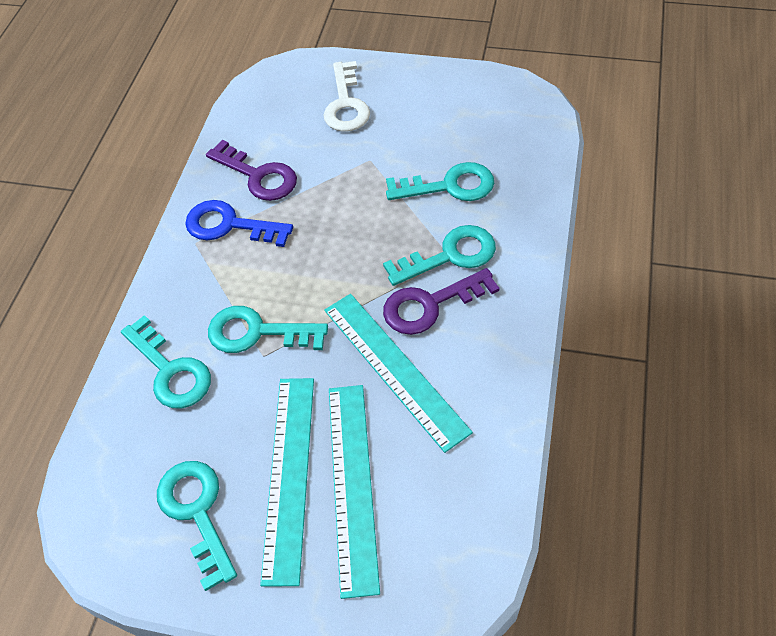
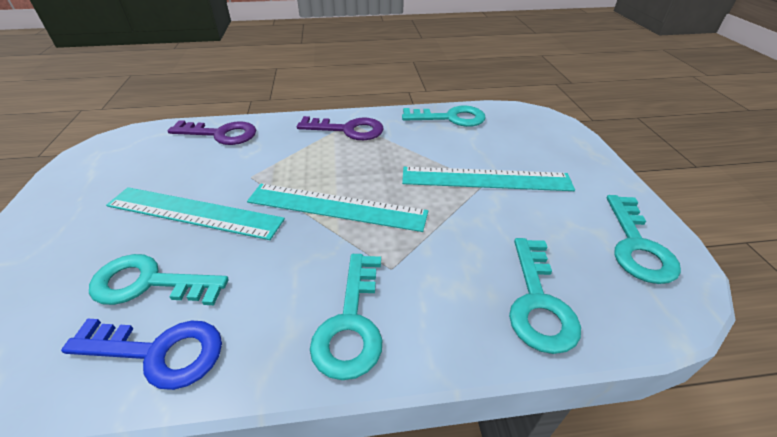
white key: 1 -> 0

